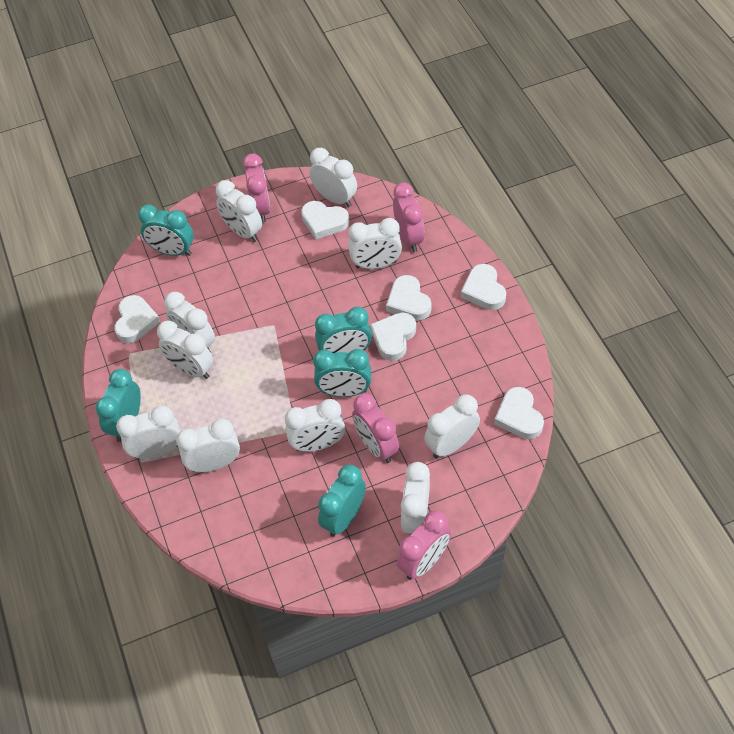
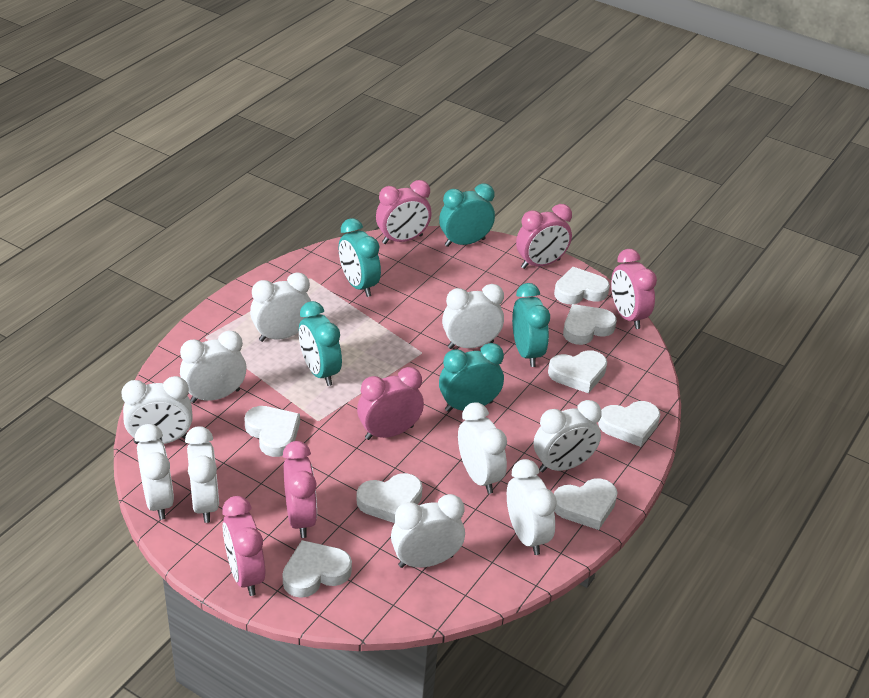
pink clock: 4 -> 6
white heart: 6 -> 8

